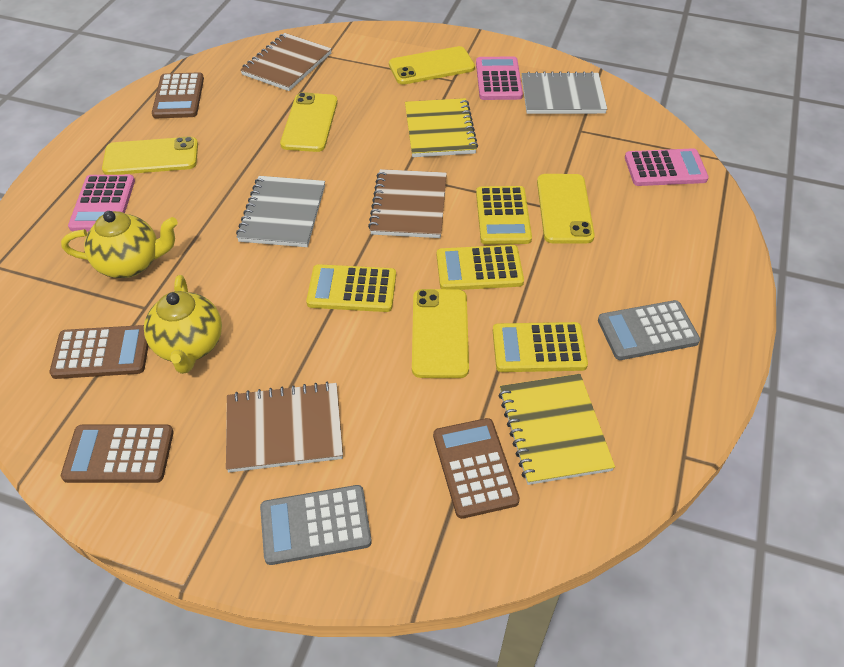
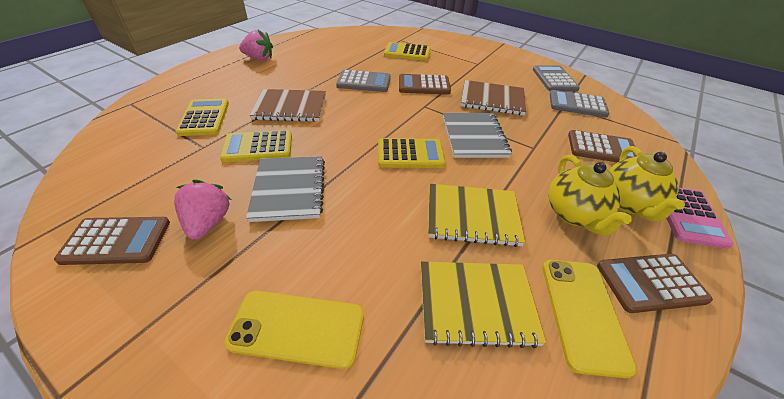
brown notebook: 3 -> 2
grey calculator: 2 -> 3
pink calculator: 3 -> 1
pink strawberry: 0 -> 2
yellow phone: 5 -> 2

